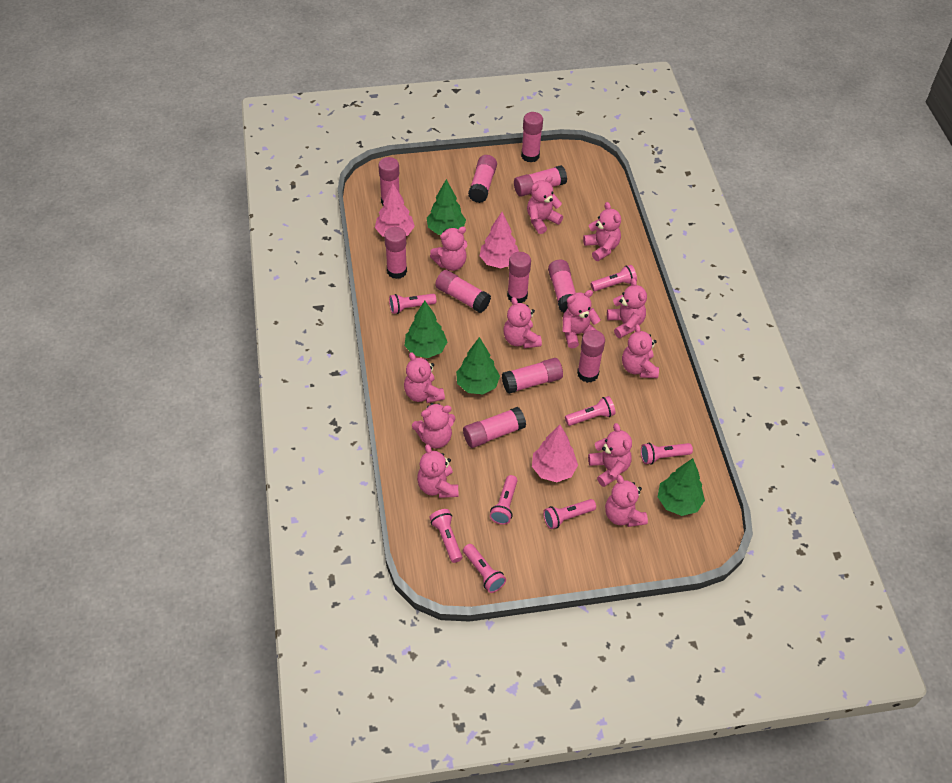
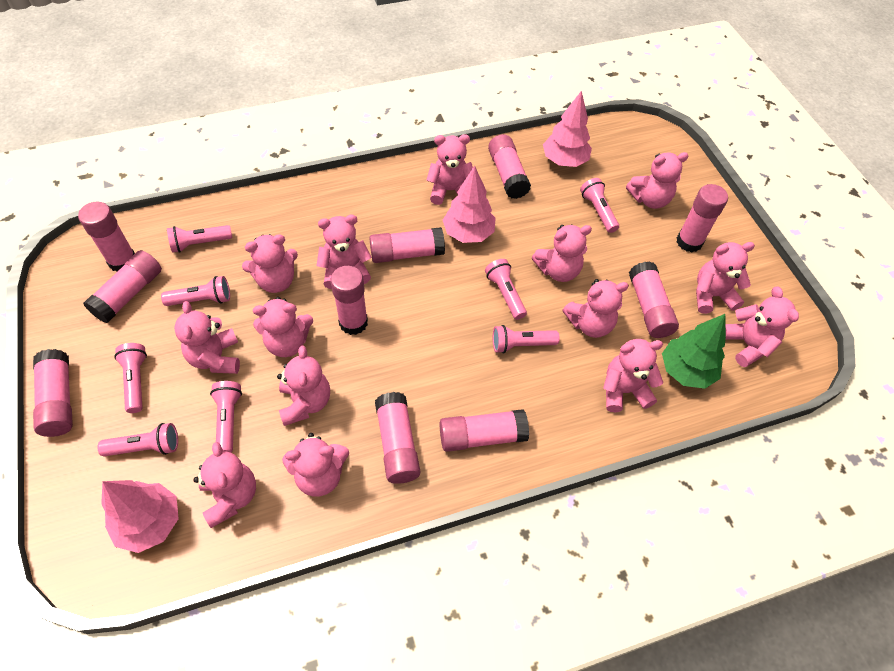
green tree: 4 -> 1
pink glue stick: 11 -> 10
pink teddy bear: 12 -> 14

